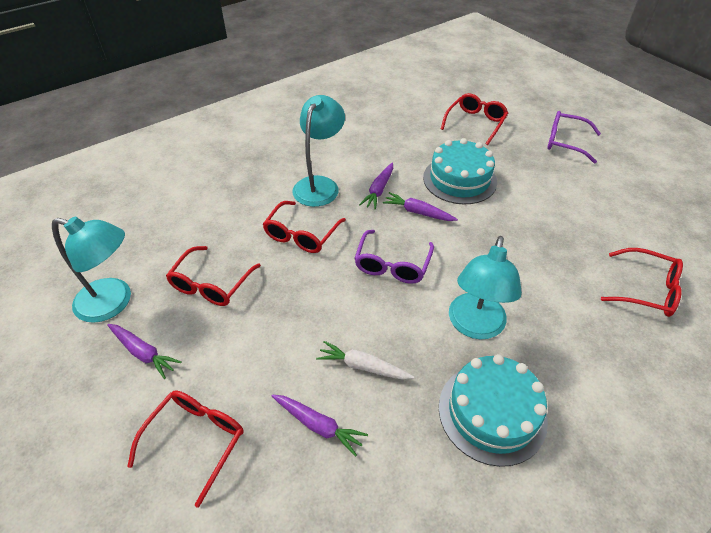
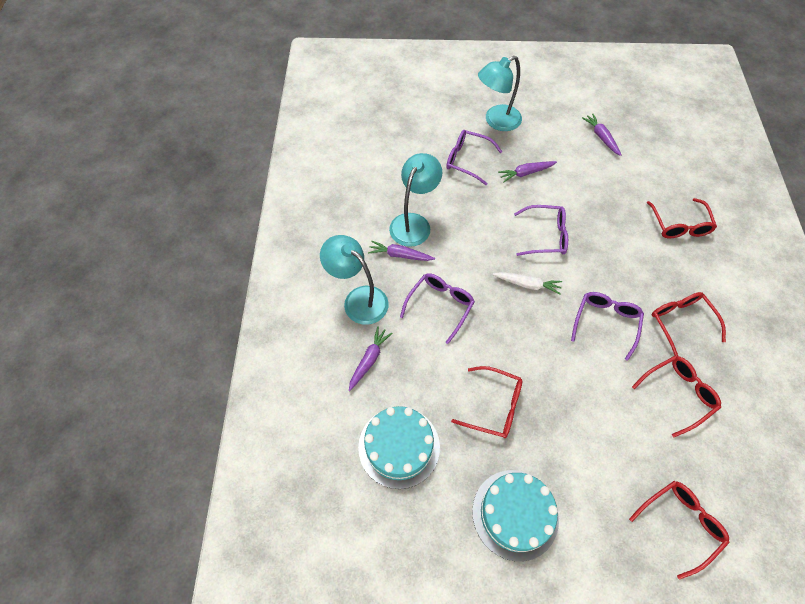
purple glasses: 2 -> 4

